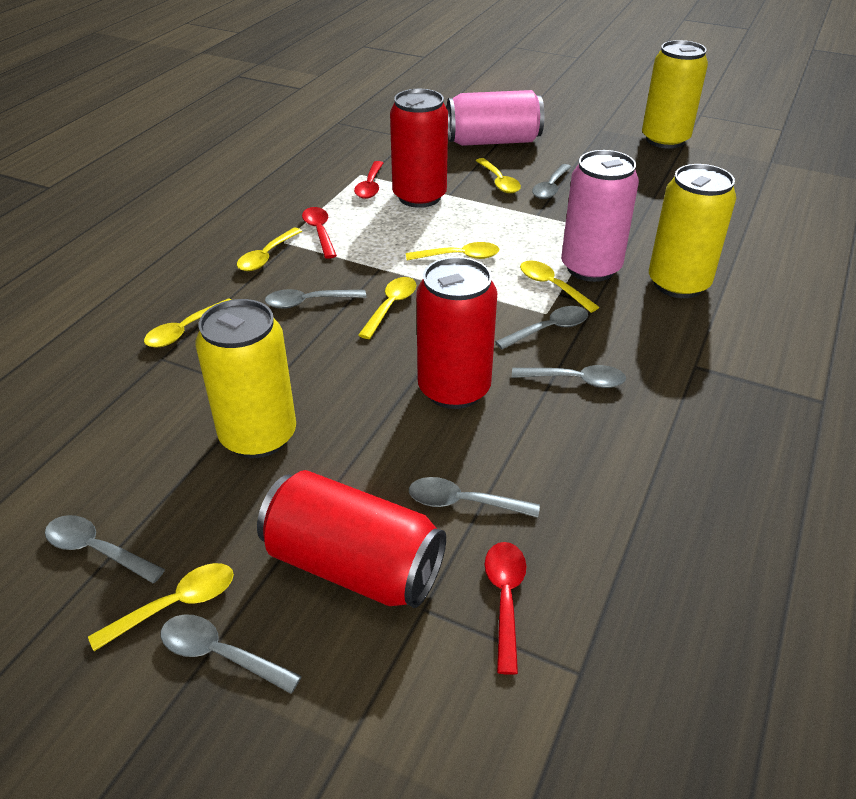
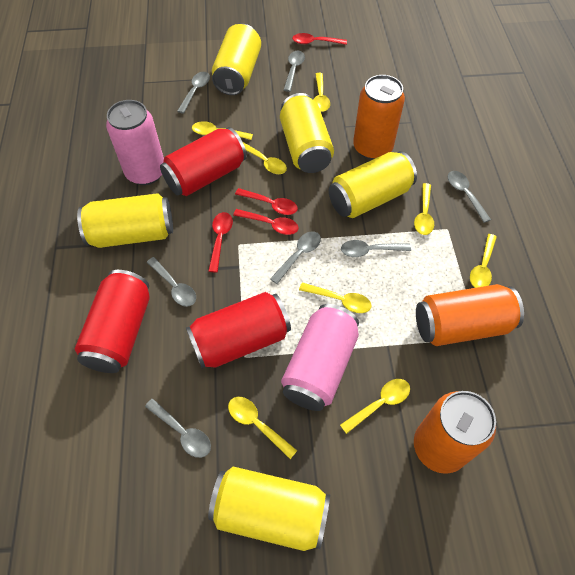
orange can: 0 -> 3
red spoon: 3 -> 4
yellow can: 3 -> 5
yellow spoon: 7 -> 8

